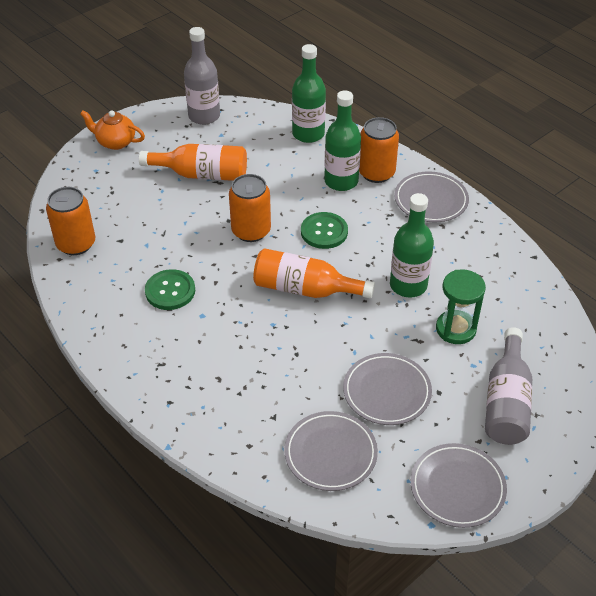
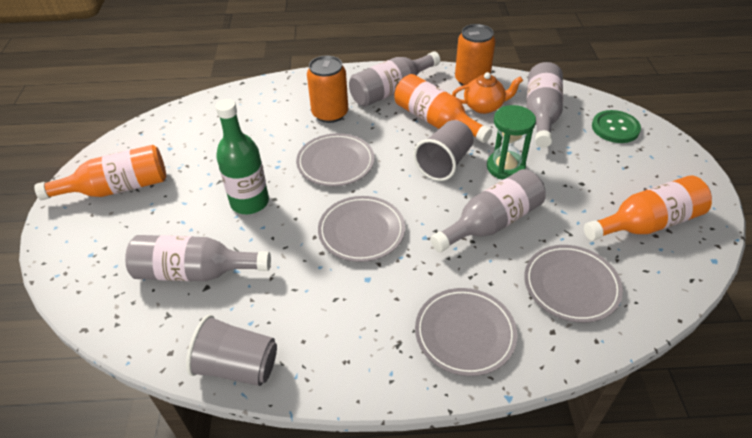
green bottle: 3 -> 1
green button: 2 -> 1
grey bottle: 2 -> 4
grey cup: 0 -> 2
orange bottle: 2 -> 3
orange can: 3 -> 2

